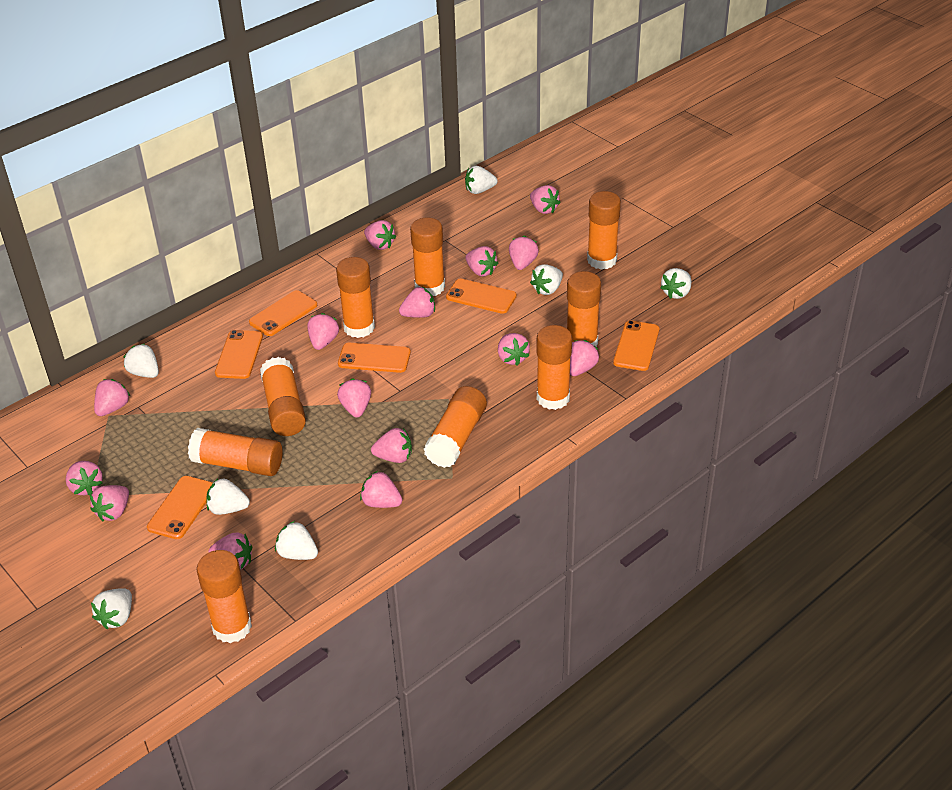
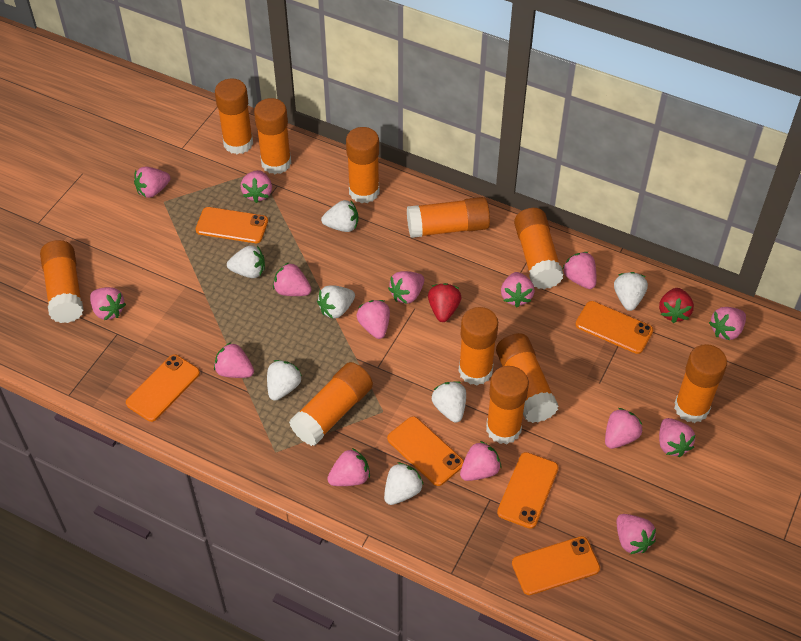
orange glue stick: 9 -> 11
red strawberry: 0 -> 2

